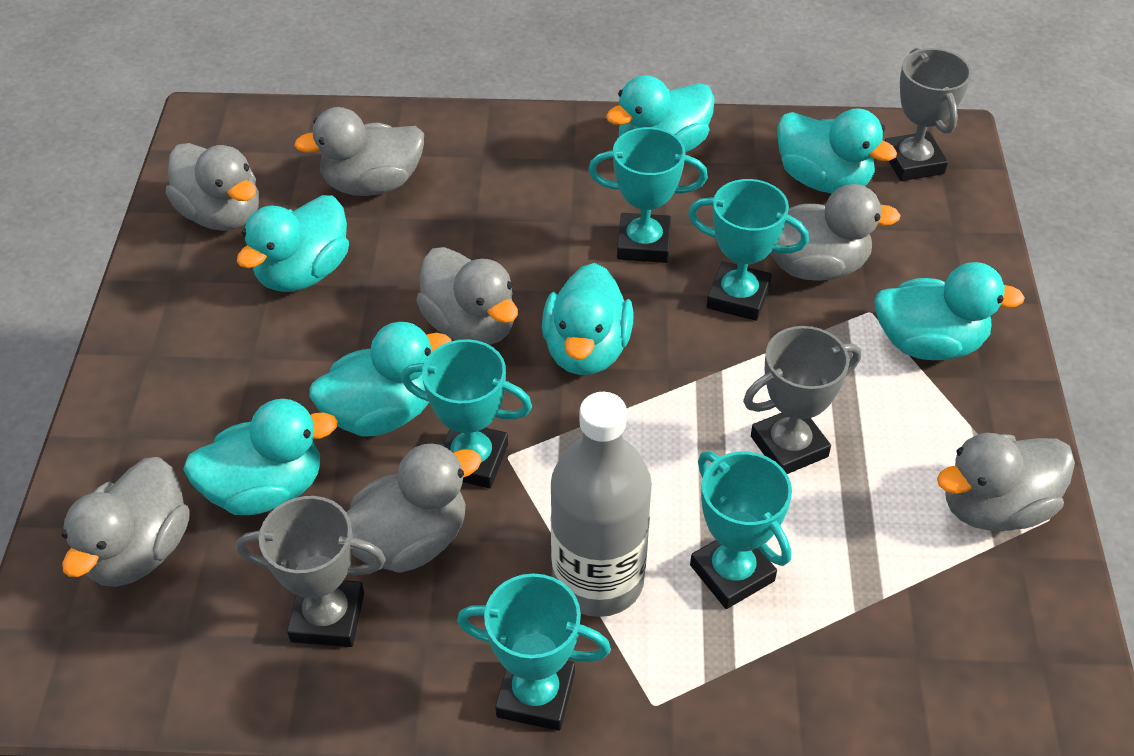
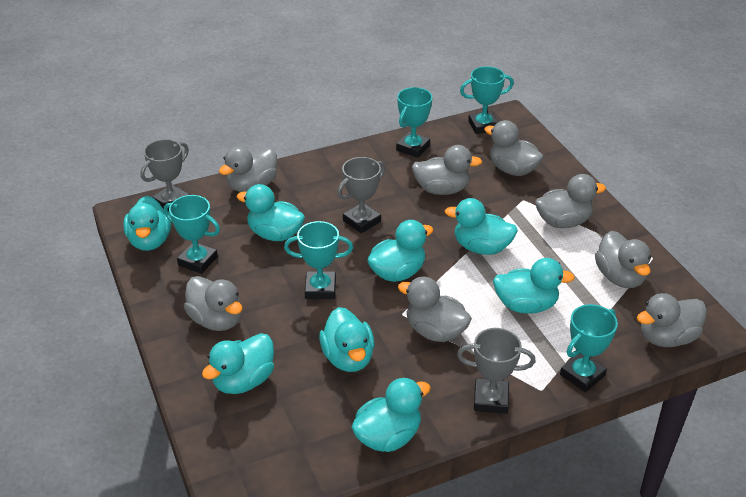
grey bottle: 1 -> 0
grey duck: 7 -> 8
turquoise duck: 7 -> 8

